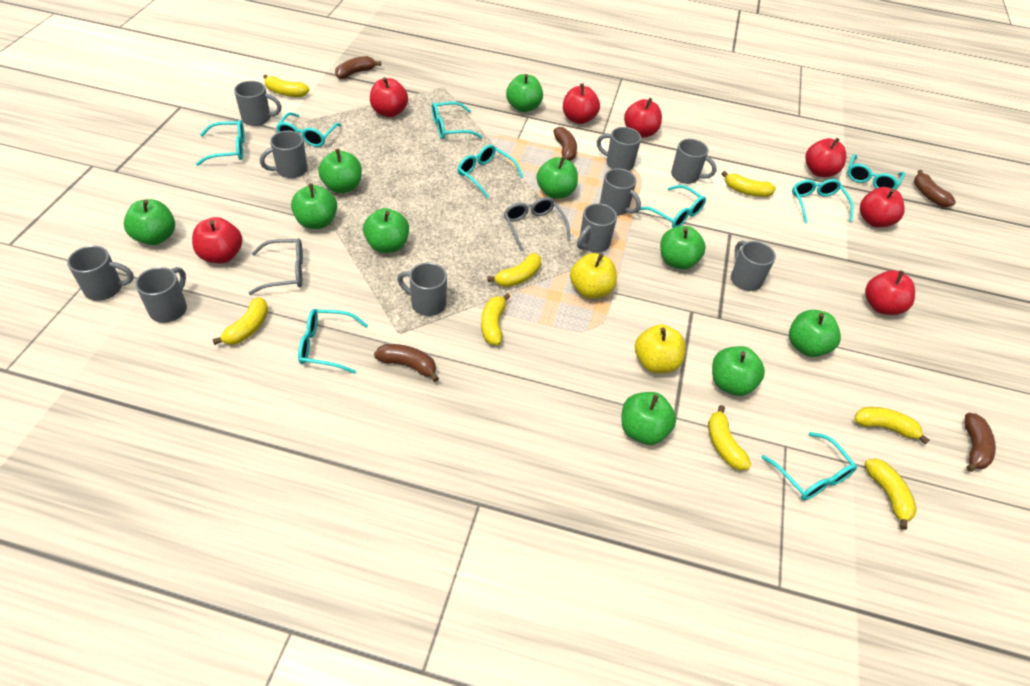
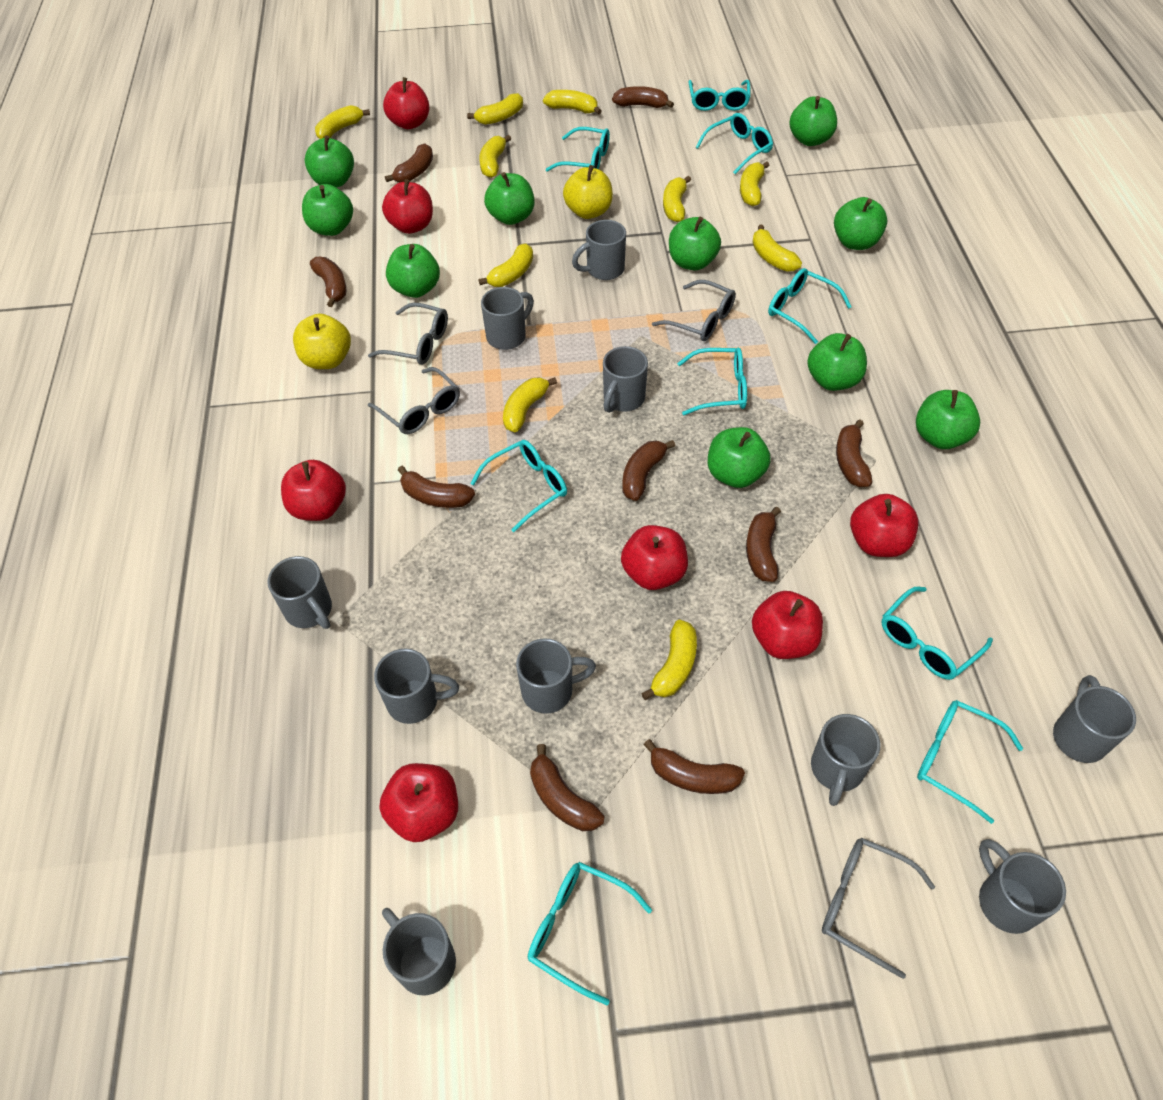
brown banana: 5 -> 9
grey glasses: 2 -> 4
yellow banana: 8 -> 10

